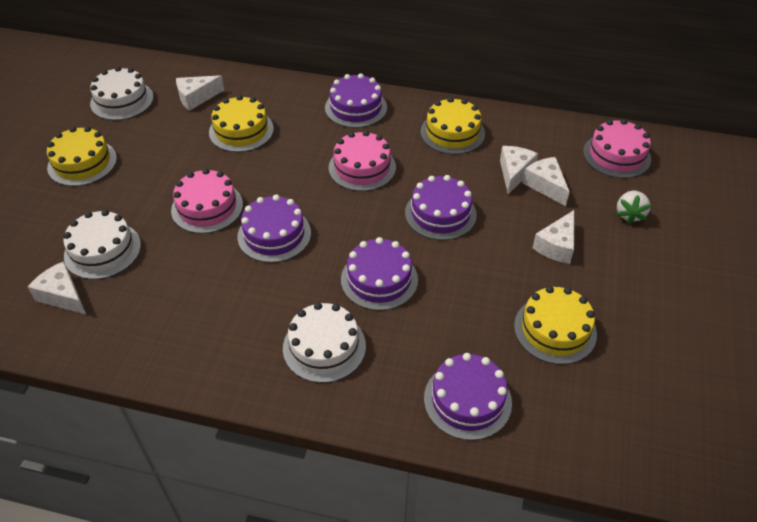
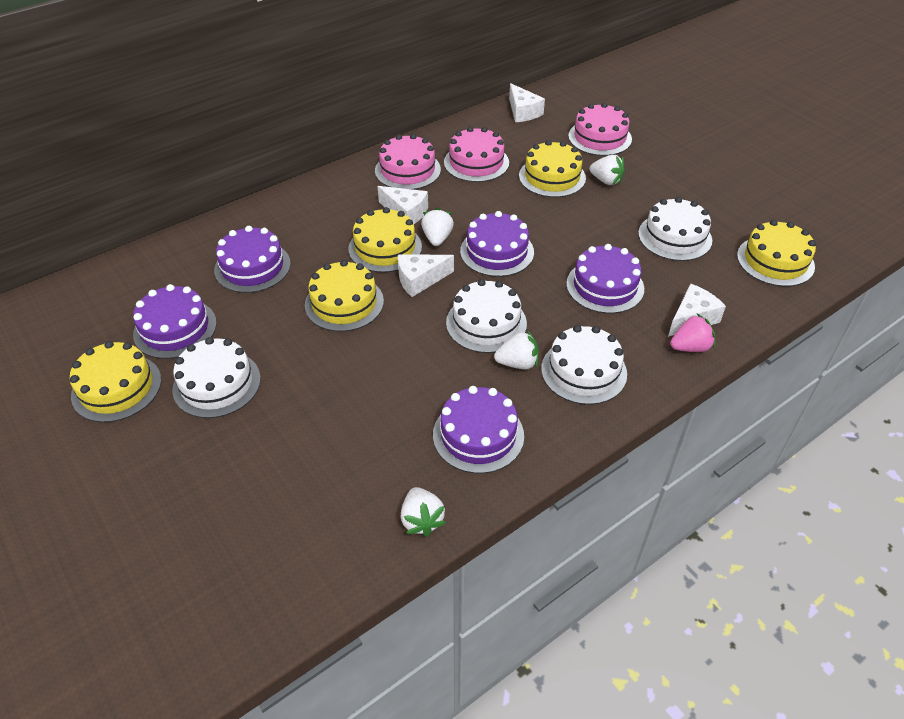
pink strawberry: 0 -> 1
white cake: 3 -> 4
white cheese: 5 -> 4
white strawberry: 1 -> 4
yellow cake: 4 -> 5

